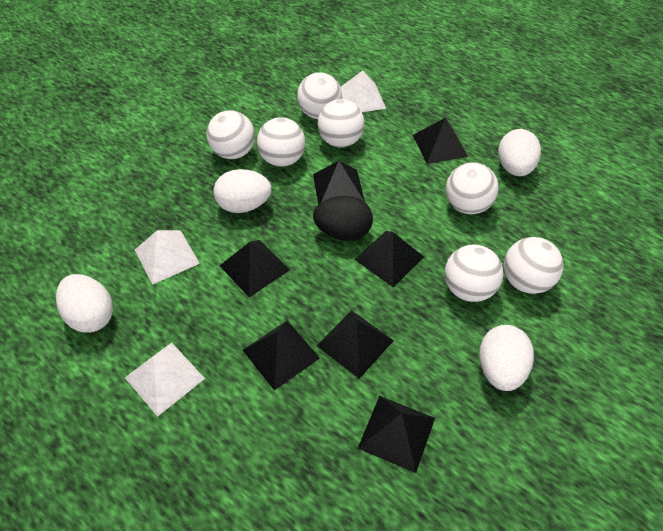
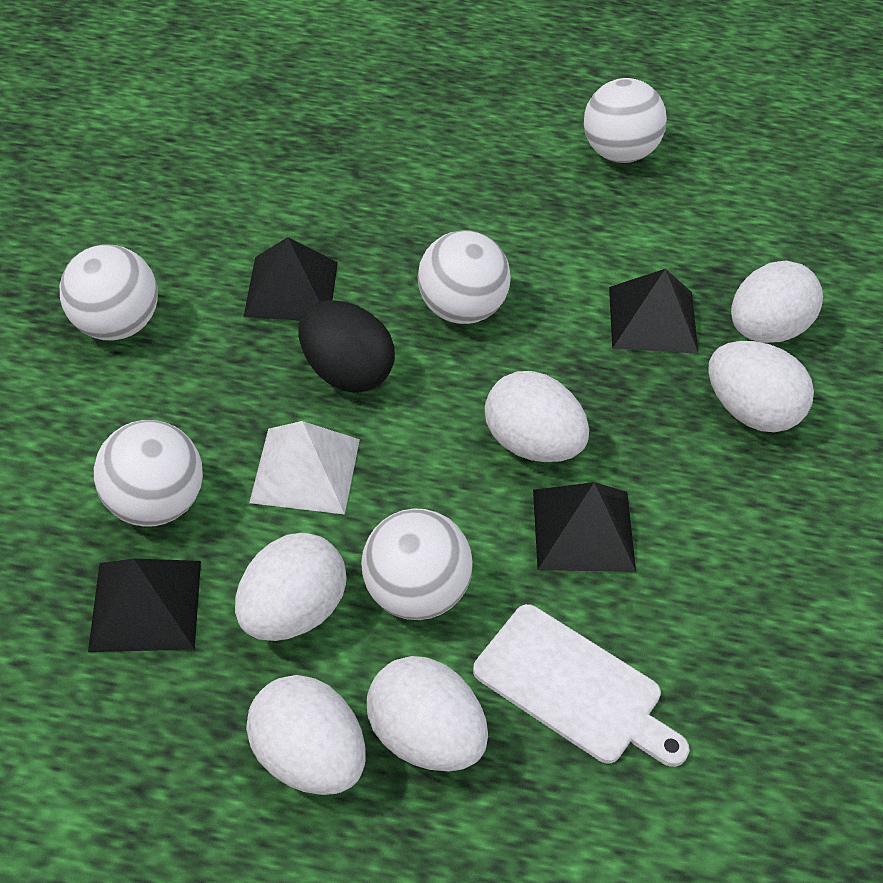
black pyramid: 7 -> 4
white ball: 7 -> 5
white cutting board: 0 -> 1
white egg: 4 -> 6
white pyramid: 3 -> 1

